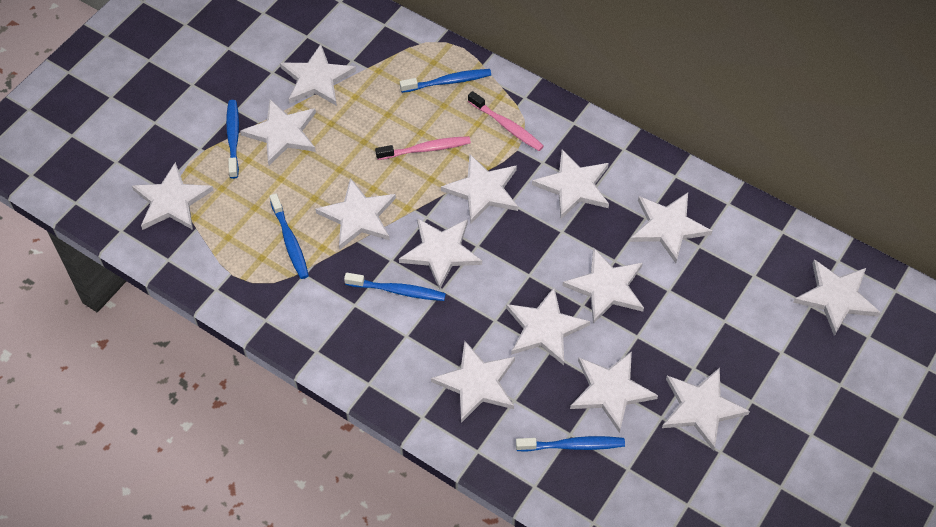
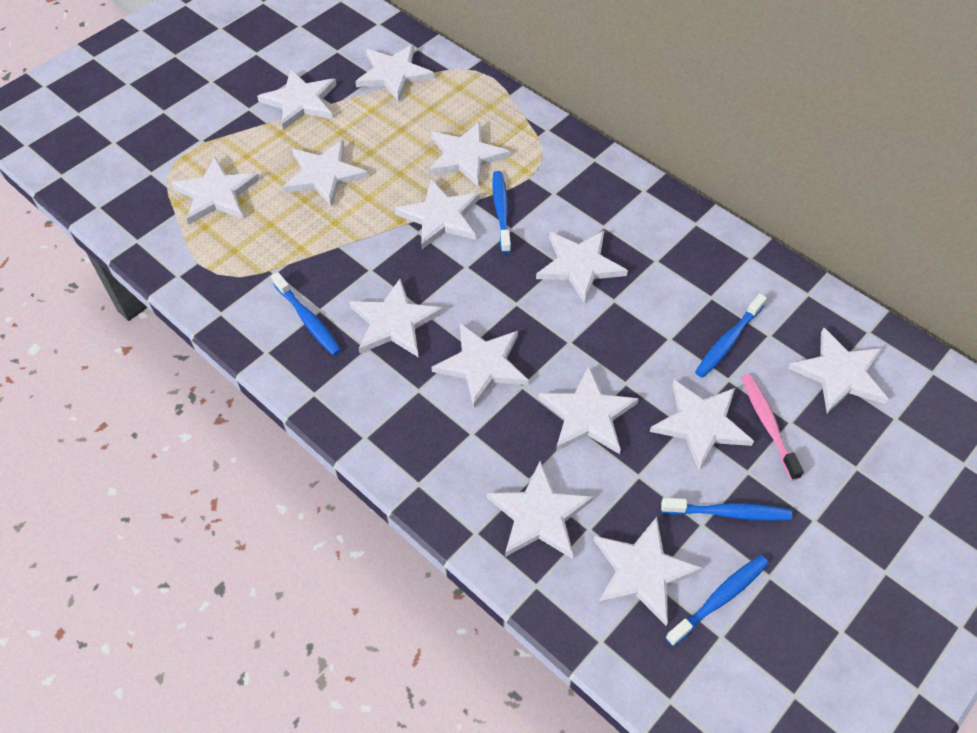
pink toothbrush: 2 -> 1

